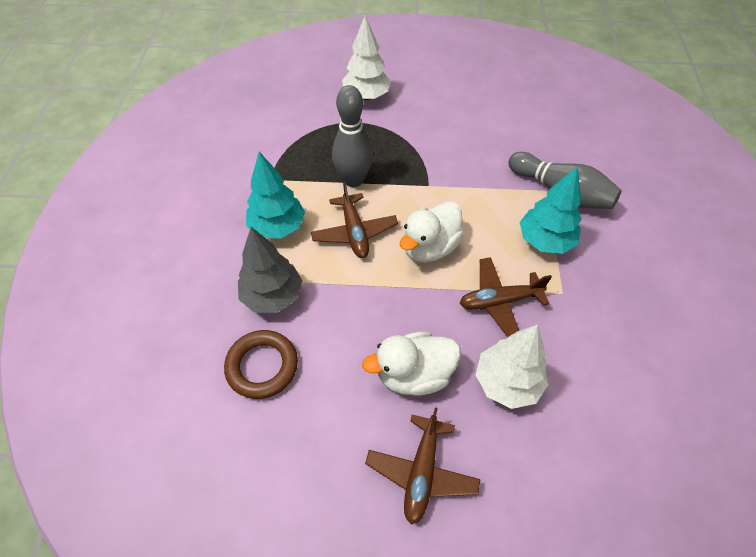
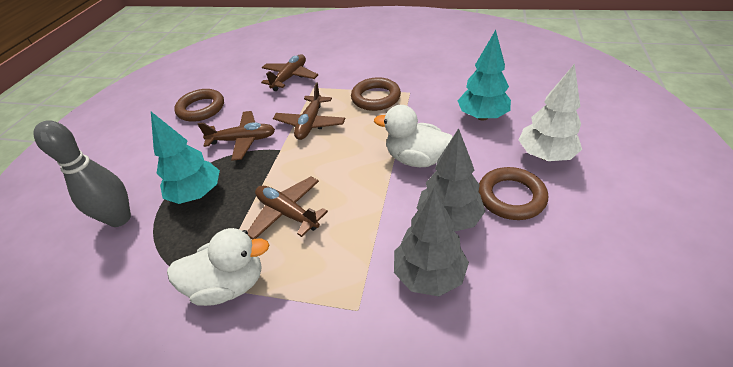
brown plane: 3 -> 4
brown ring: 1 -> 3
grey bowling pin: 2 -> 1
grey tree: 1 -> 2
white tree: 2 -> 1

